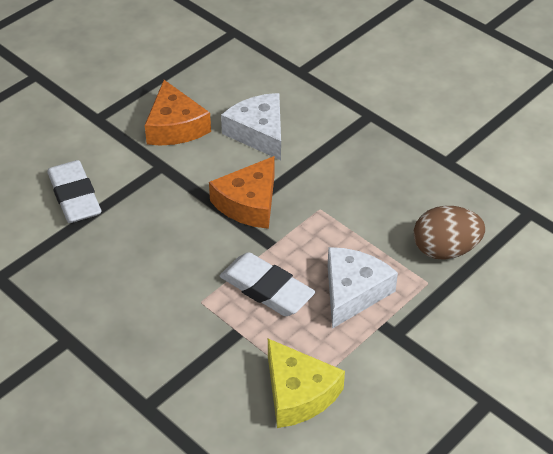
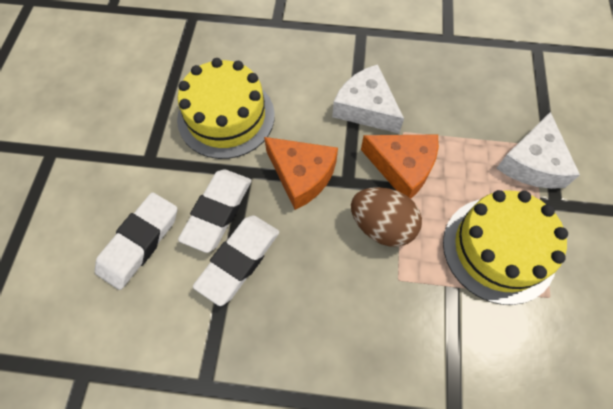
white eraser: 2 -> 3
yellow cake: 0 -> 2
yellow cheese: 1 -> 0

